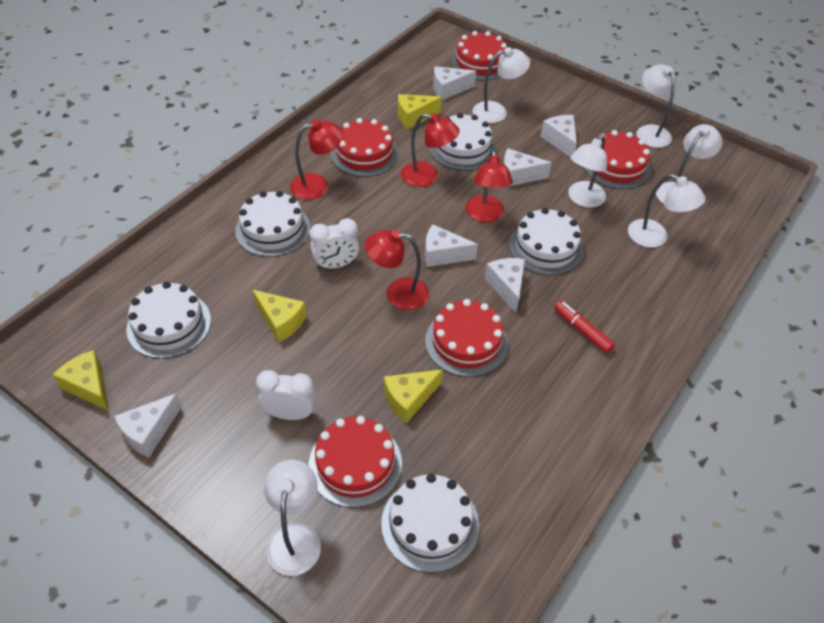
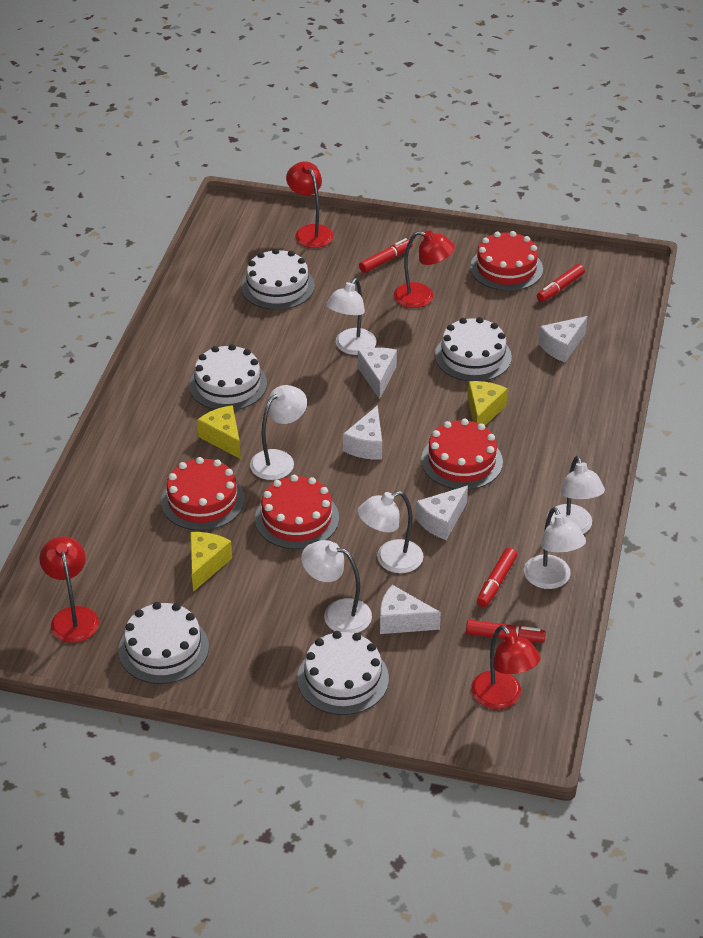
red cake: 5 -> 4
red marker: 1 -> 4
white cheese: 6 -> 5
white clock: 2 -> 0
yellow cheese: 4 -> 3

